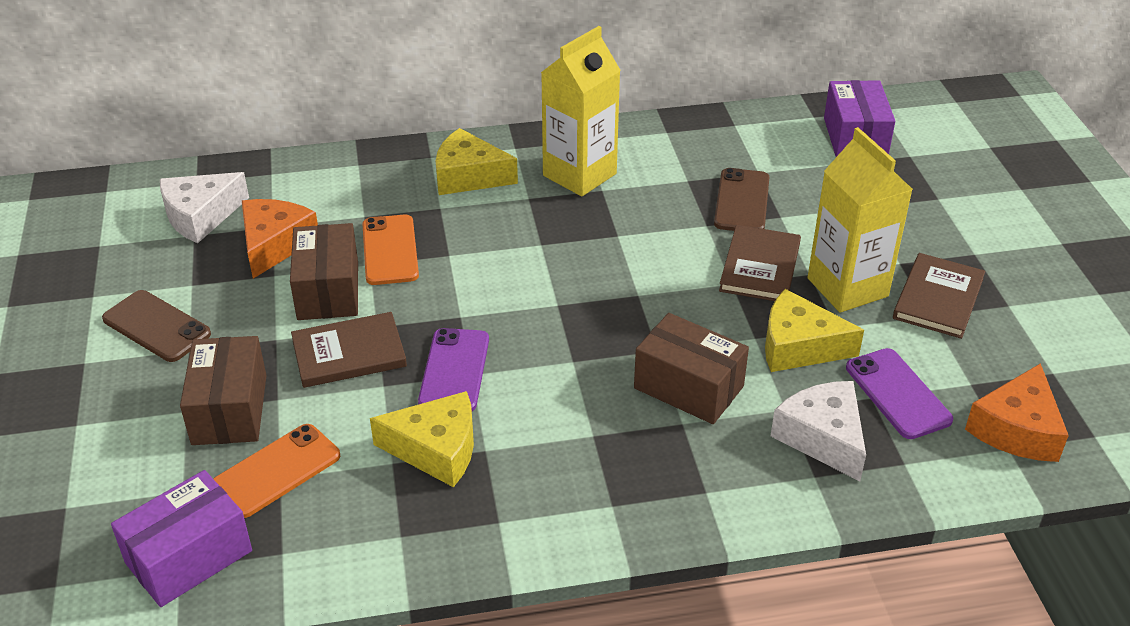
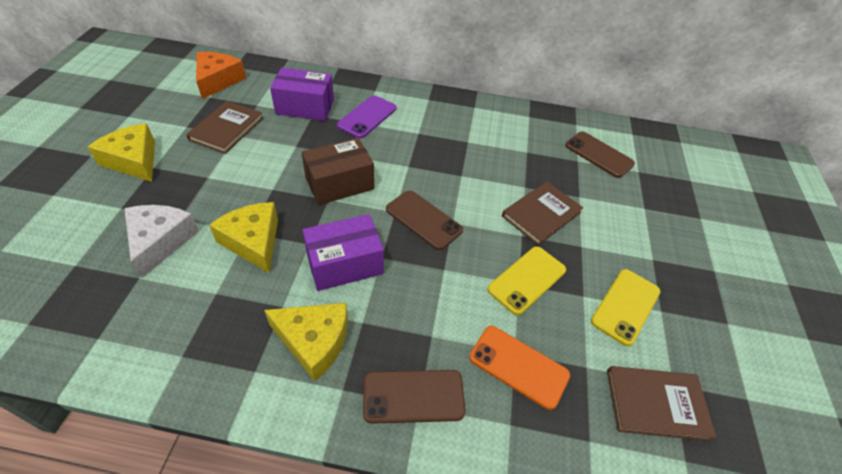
brown box: 3 -> 1
brown phone: 2 -> 3
orange cheese: 2 -> 1
orange phone: 2 -> 1
purple phone: 2 -> 1
white cheese: 2 -> 1
yellow carton: 2 -> 0
yellow phone: 0 -> 2

